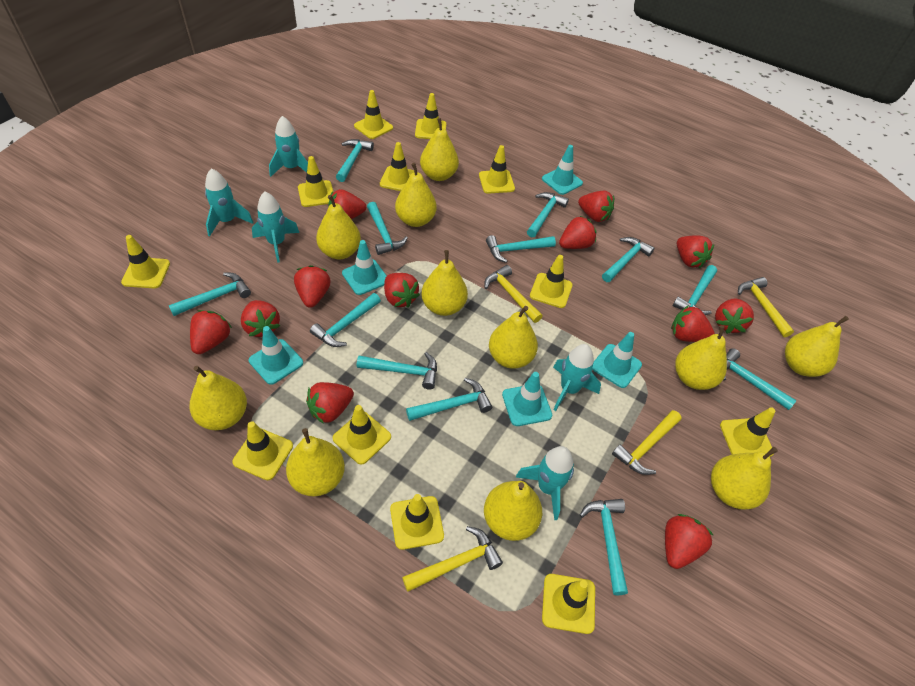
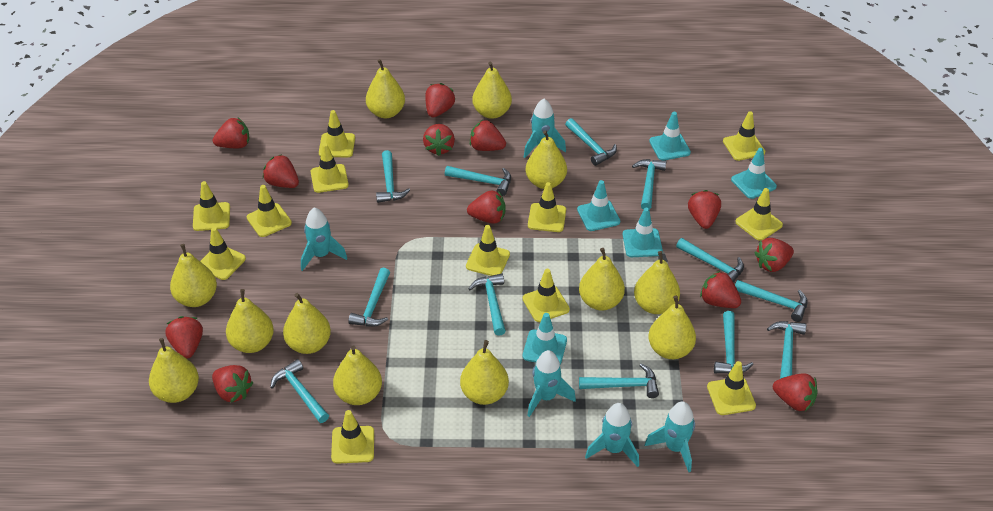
yellow hammer: 4 -> 0
yellow pear: 11 -> 12

